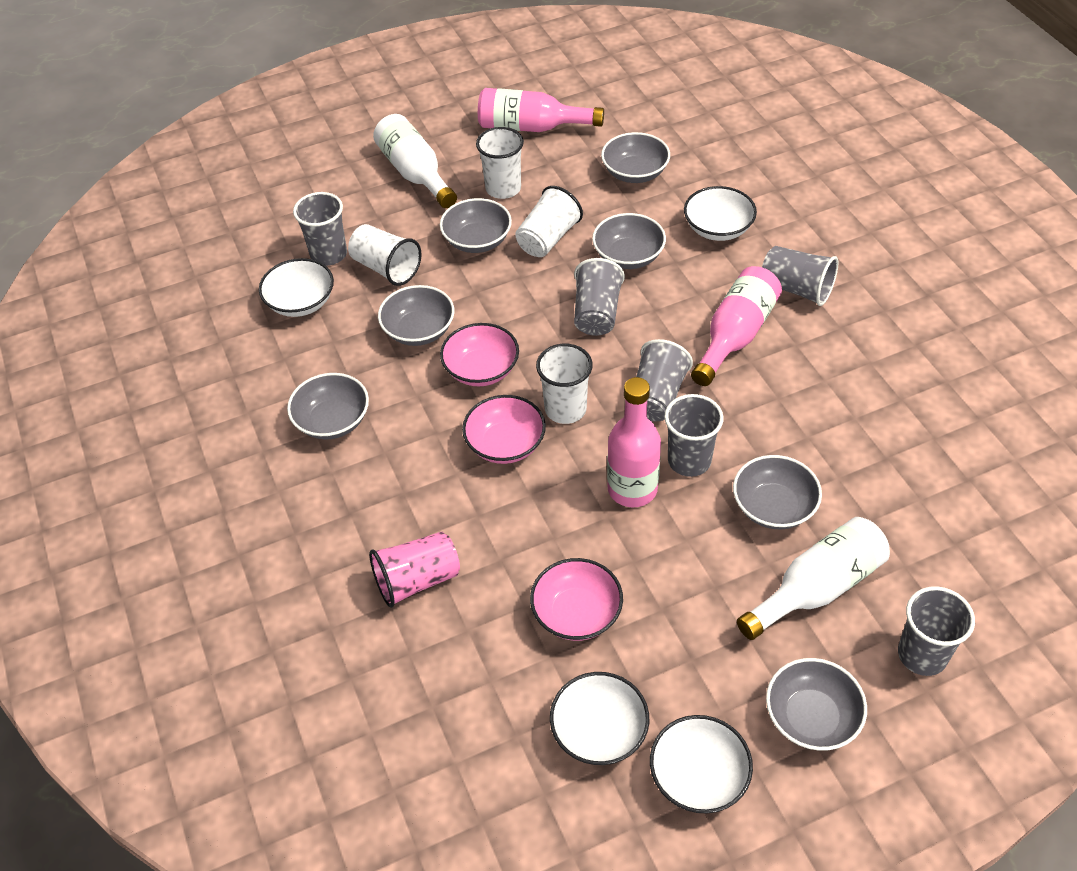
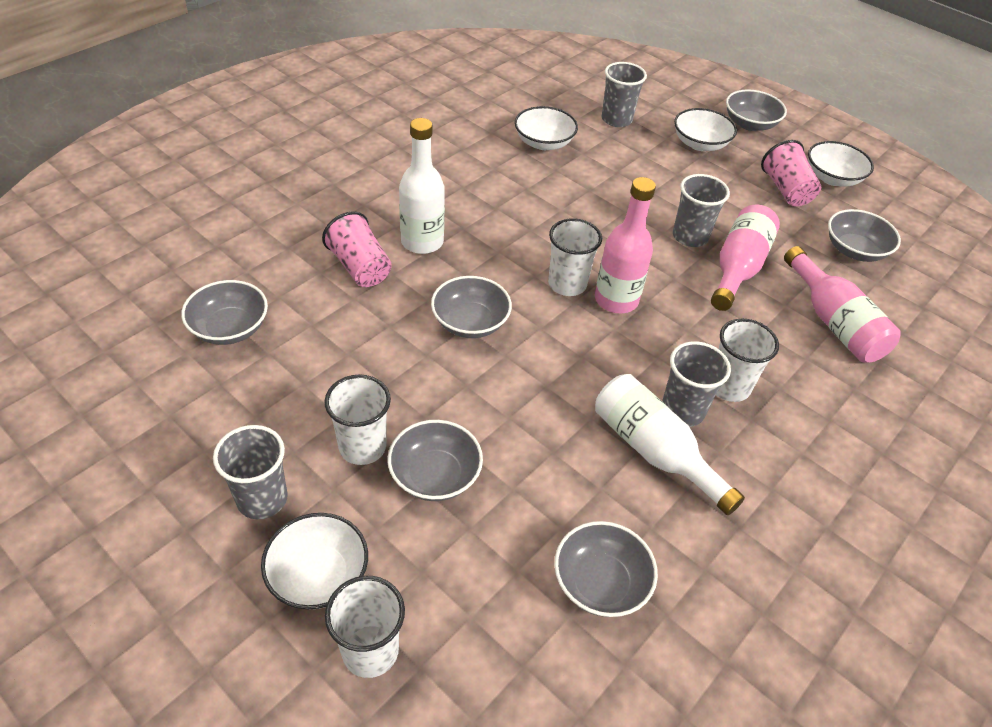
grey bowl: 7 -> 6
grey cup: 6 -> 4
pink bowl: 3 -> 0
pink cup: 1 -> 2

